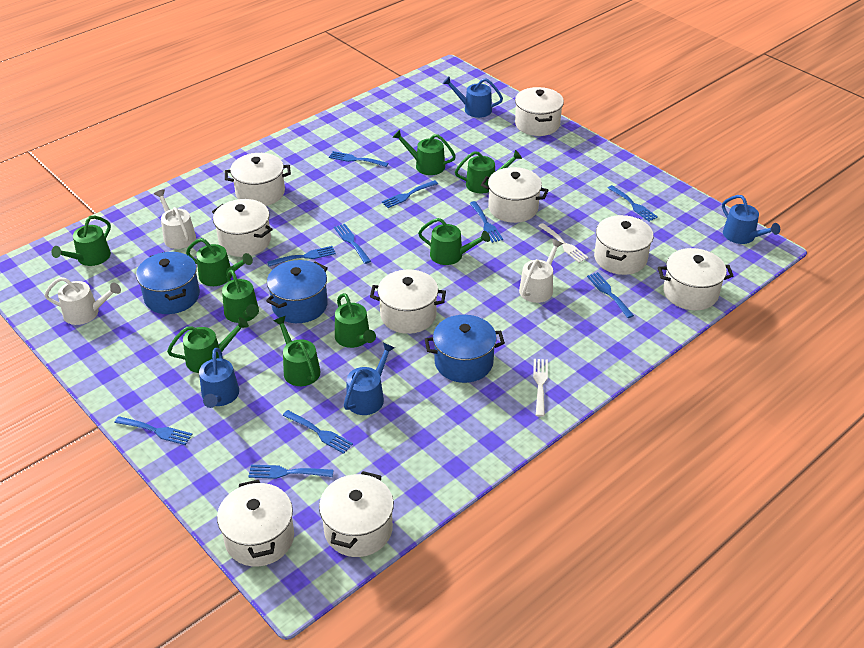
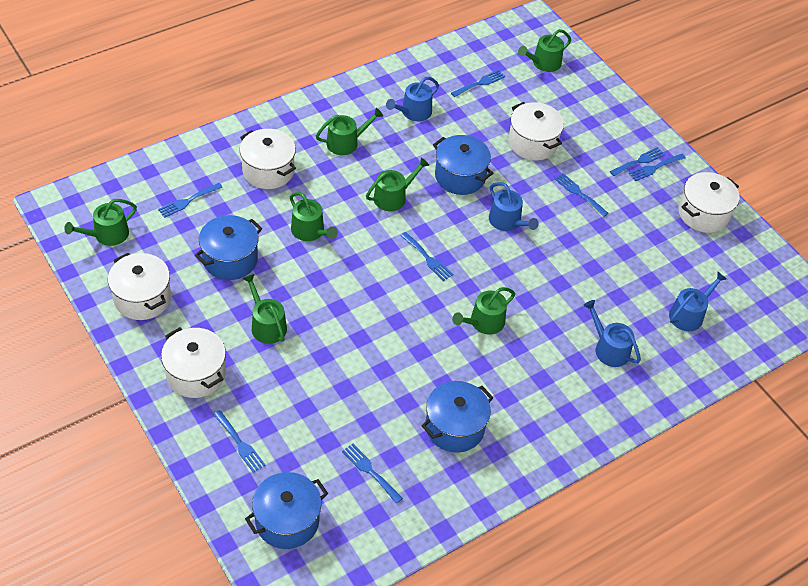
blue fork: 10 -> 8
blue pot: 3 -> 4
green watering can: 9 -> 7
white fork: 2 -> 0
white pot: 9 -> 5
white watering can: 3 -> 0

